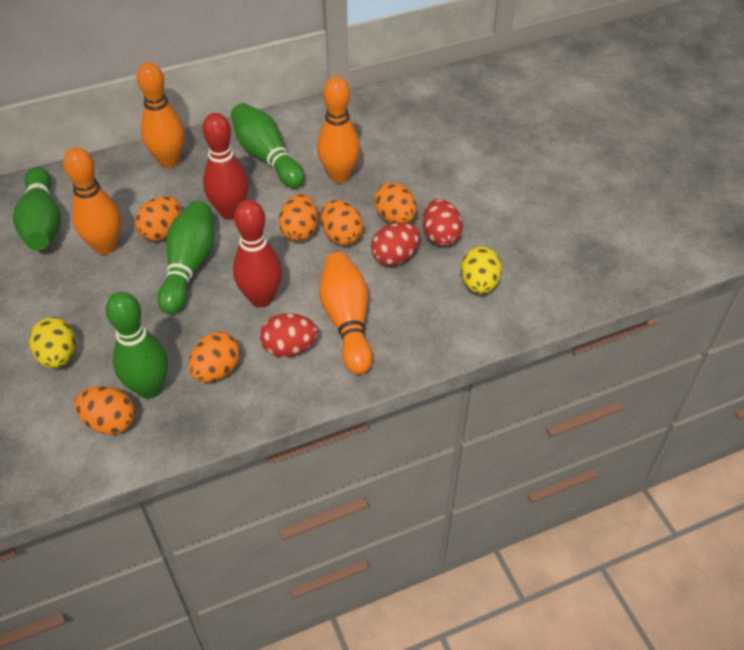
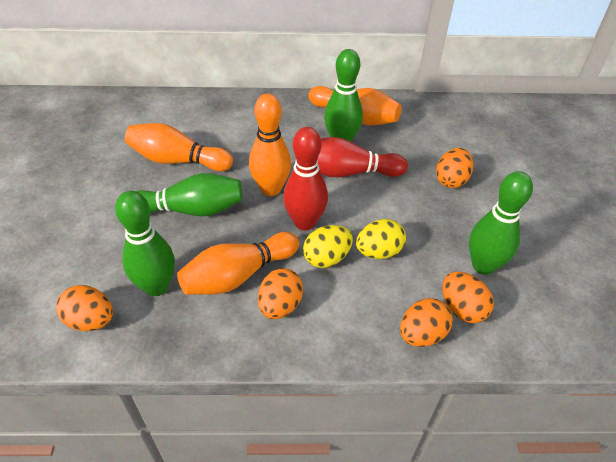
orange egg: 6 -> 5
red egg: 3 -> 0

